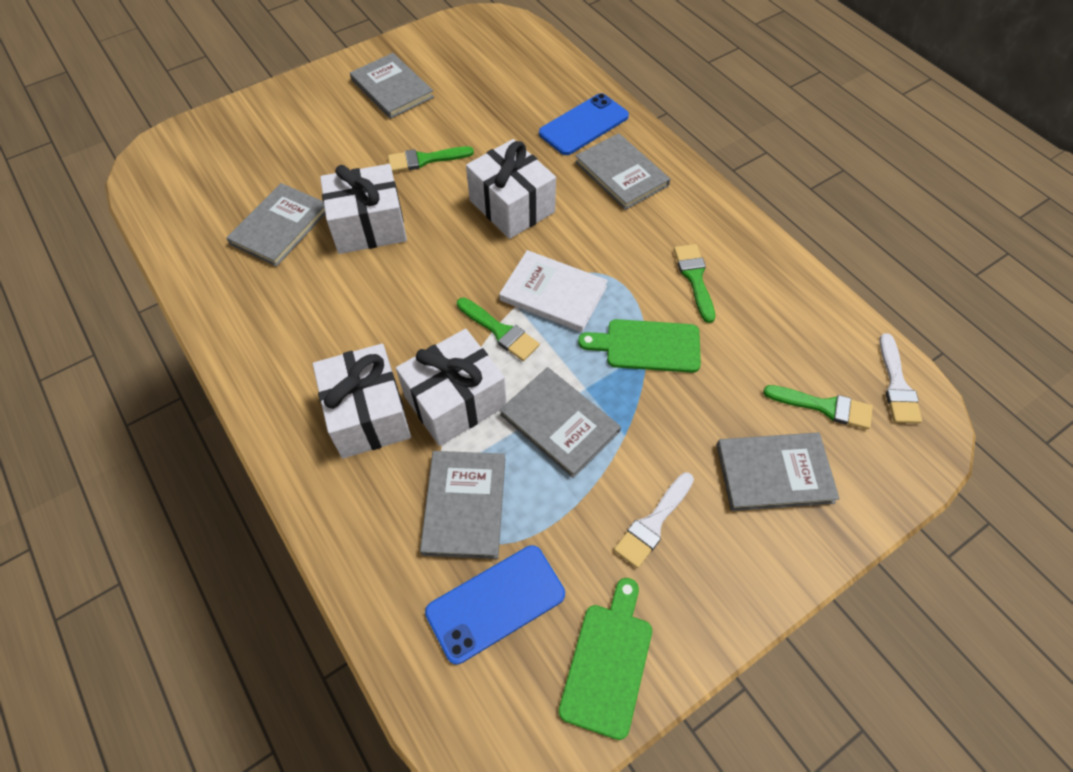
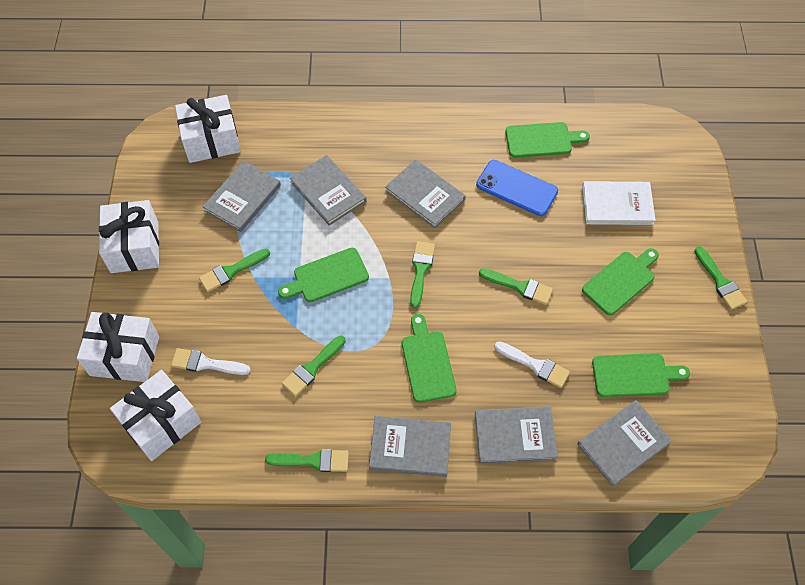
blue phone: 2 -> 1
green brush: 4 -> 6
green cutting board: 2 -> 5

